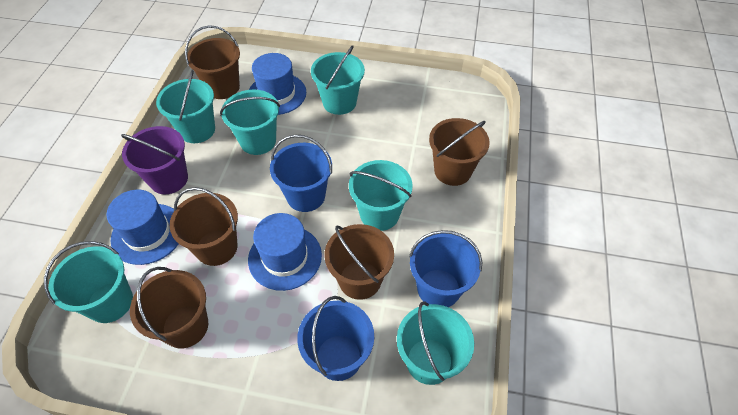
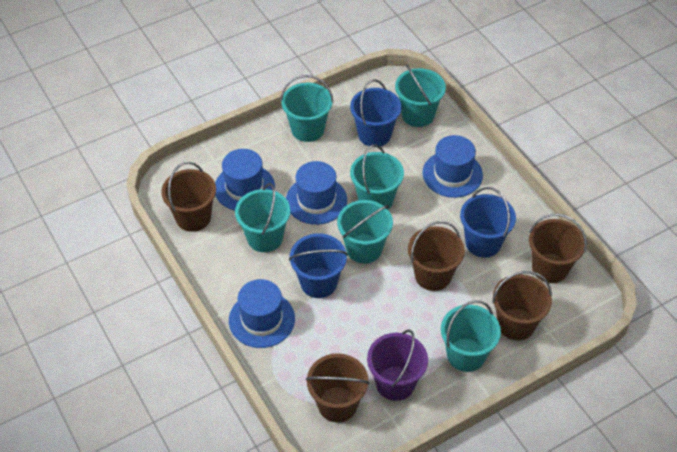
blue hat: 3 -> 4

